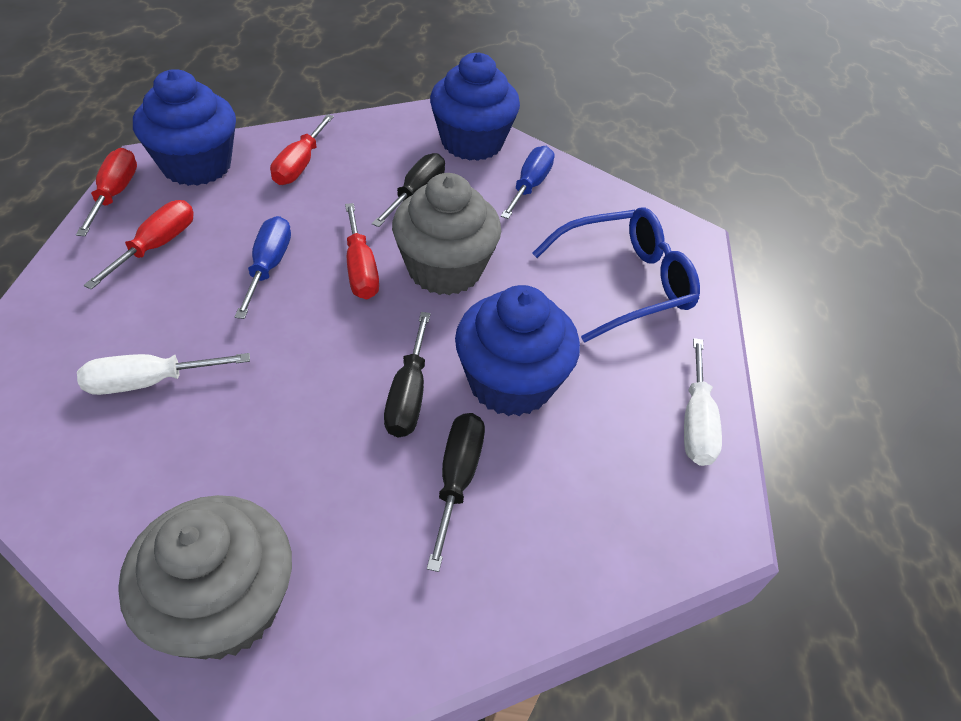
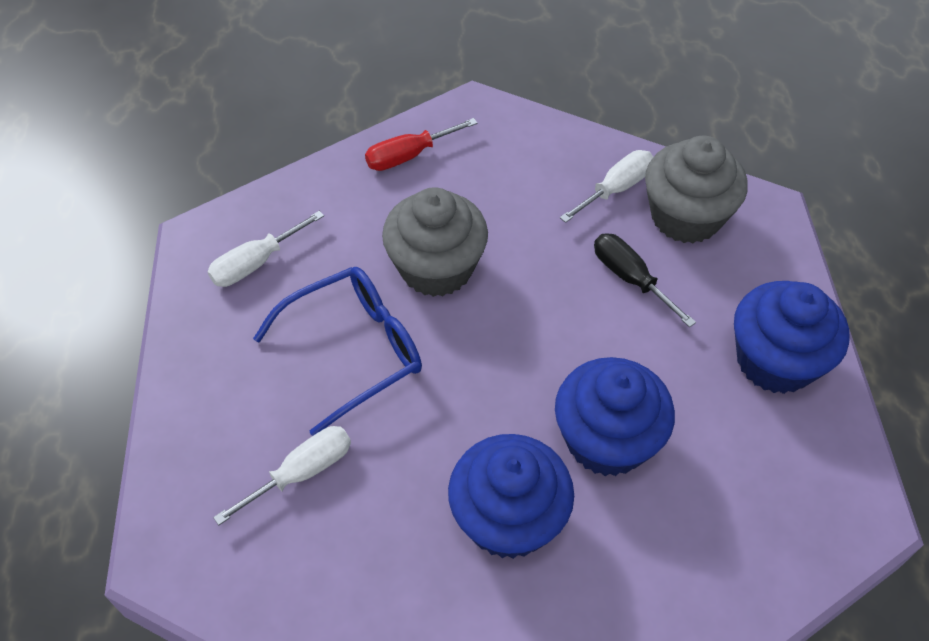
black screwdriver: 3 -> 1
blue screwdriver: 2 -> 0
red screwdriver: 4 -> 1
white screwdriver: 2 -> 3

